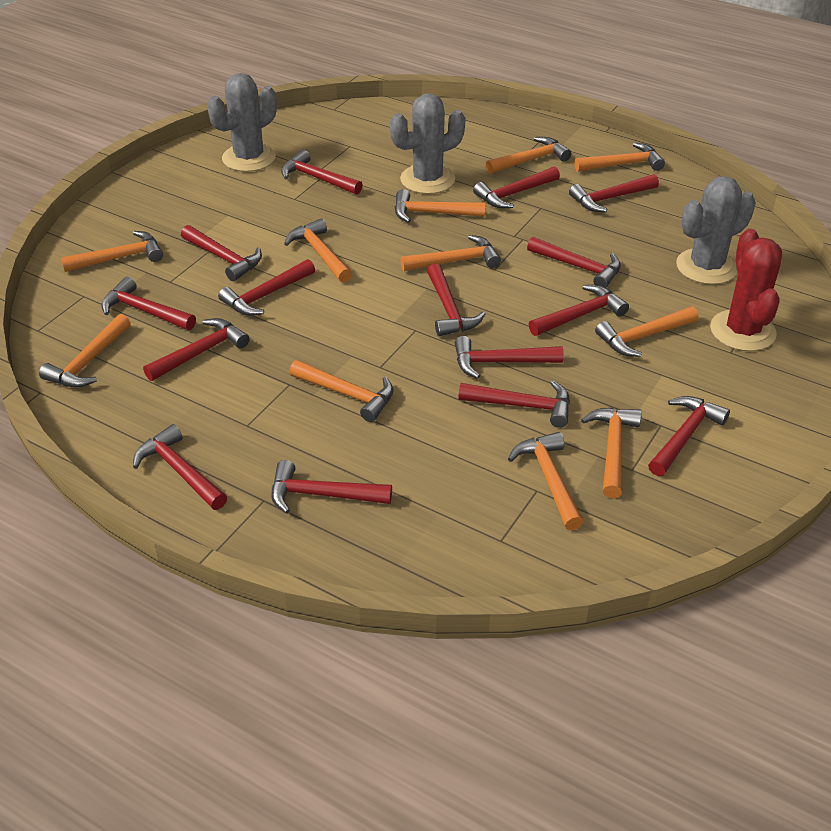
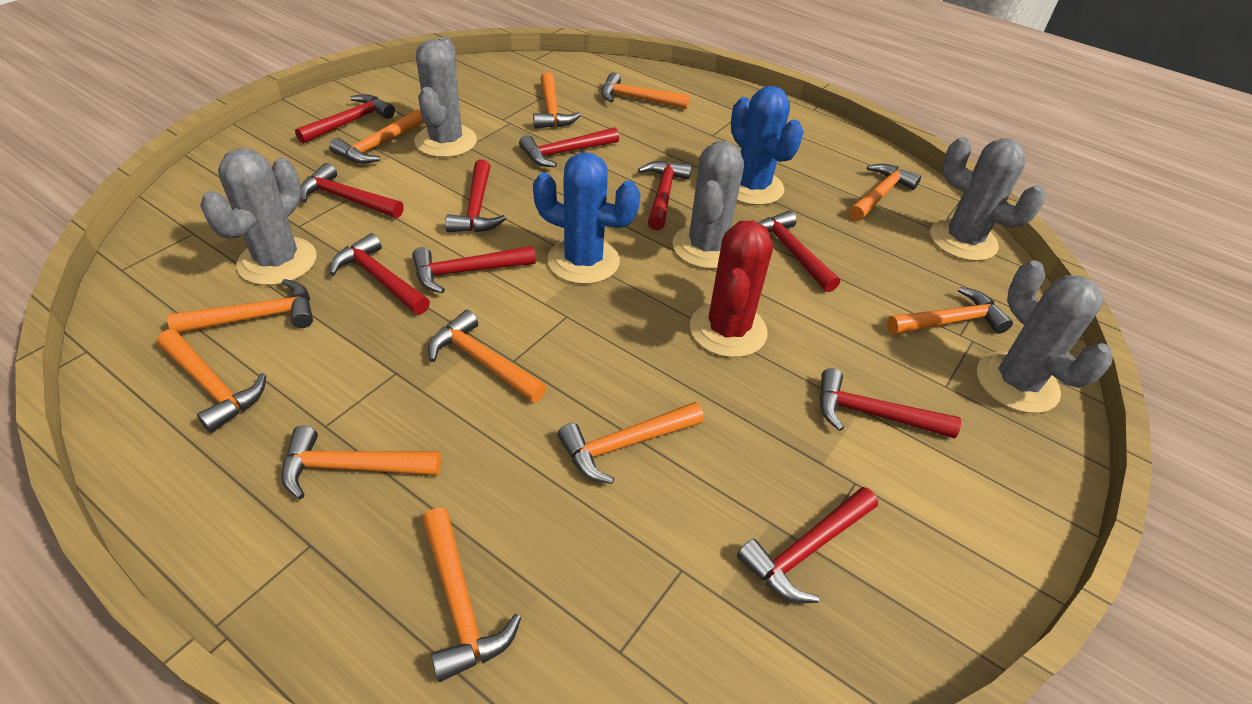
blue cactus: 0 -> 2
grey cactus: 3 -> 5
red hammer: 15 -> 10

